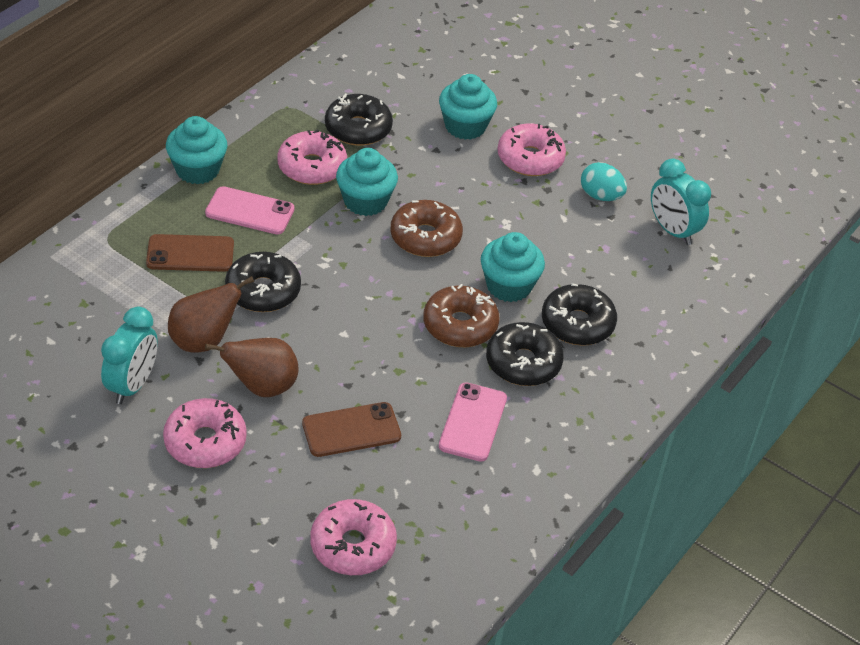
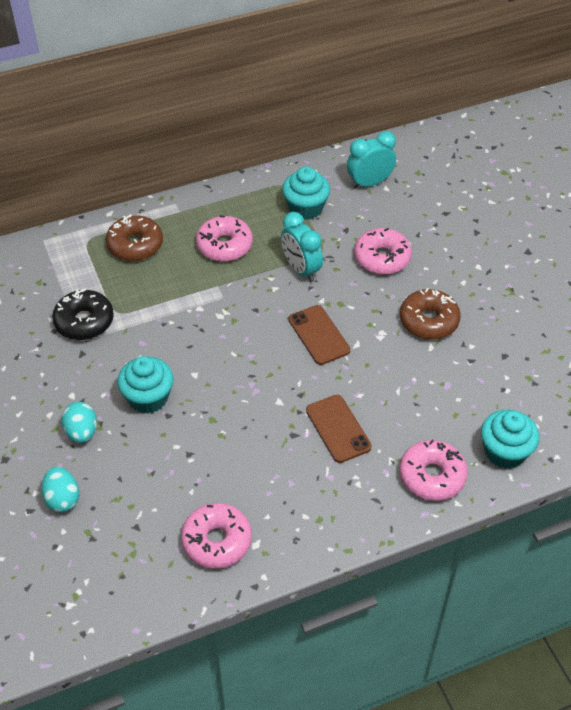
black donut: 4 -> 1
brown pear: 2 -> 0
pink phone: 2 -> 0
turquoise cupcake: 4 -> 3
turquoise egg: 1 -> 2

